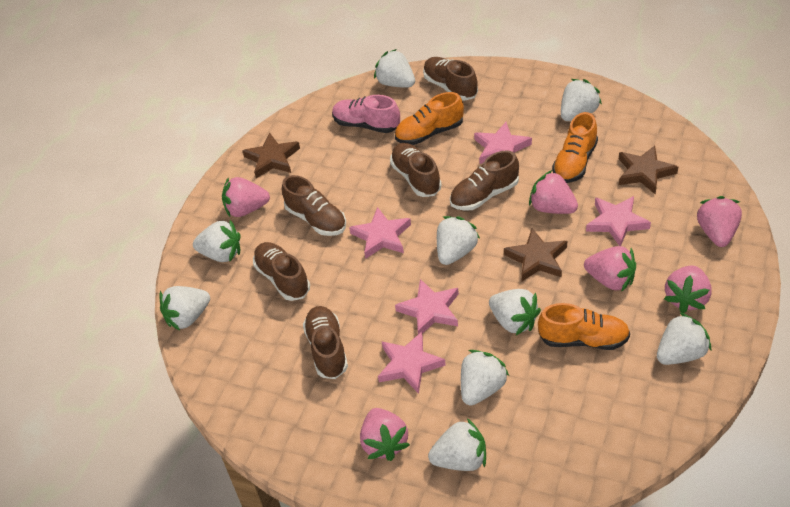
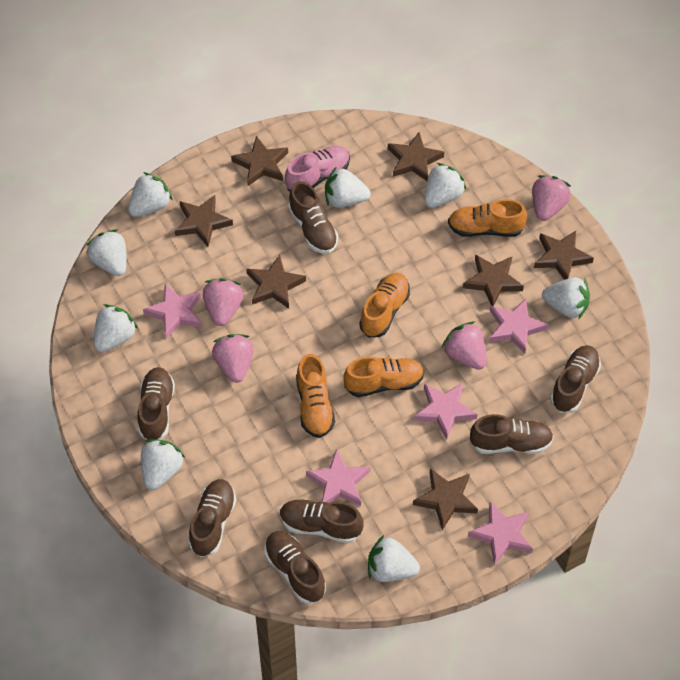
brown shoe: 6 -> 7
brown star: 3 -> 7
orange shoe: 3 -> 4
pink strawberry: 6 -> 4
white strawberry: 9 -> 8

